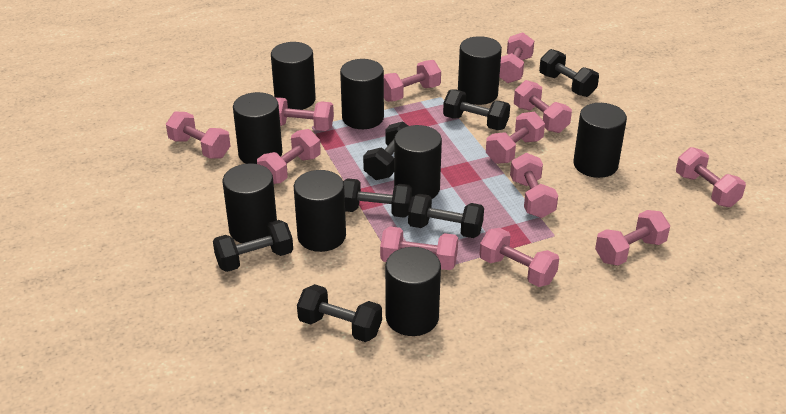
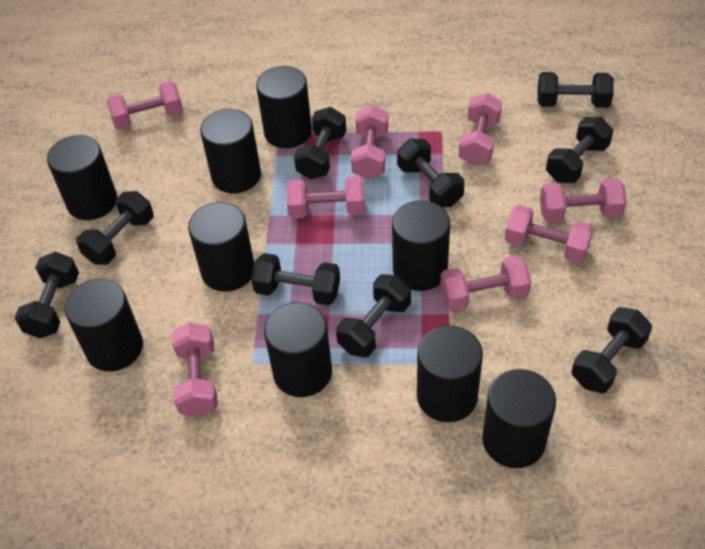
black dumbbell: 7 -> 9
pink dumbbell: 12 -> 8

